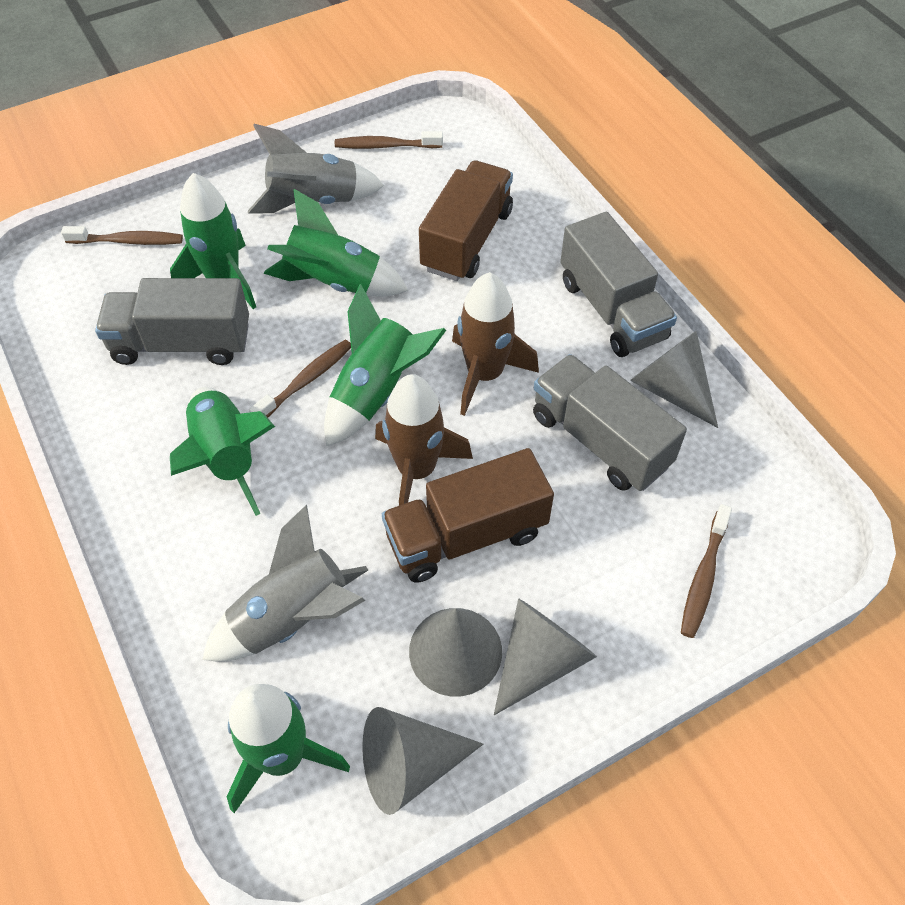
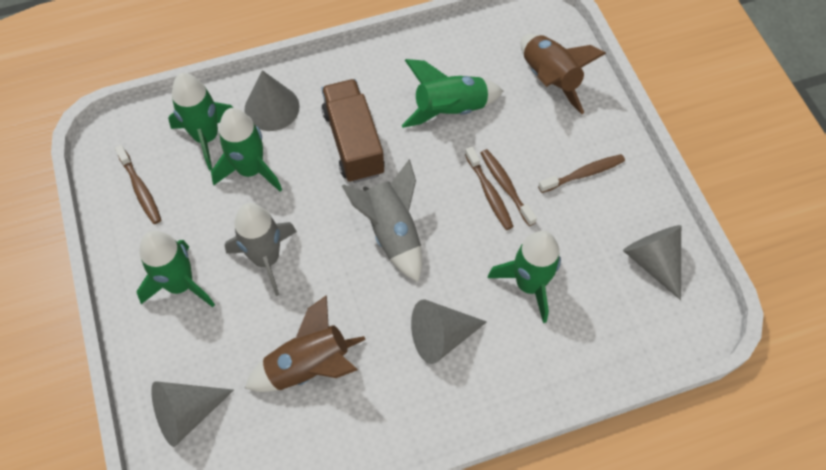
brown truck: 2 -> 1
grey truck: 3 -> 0

